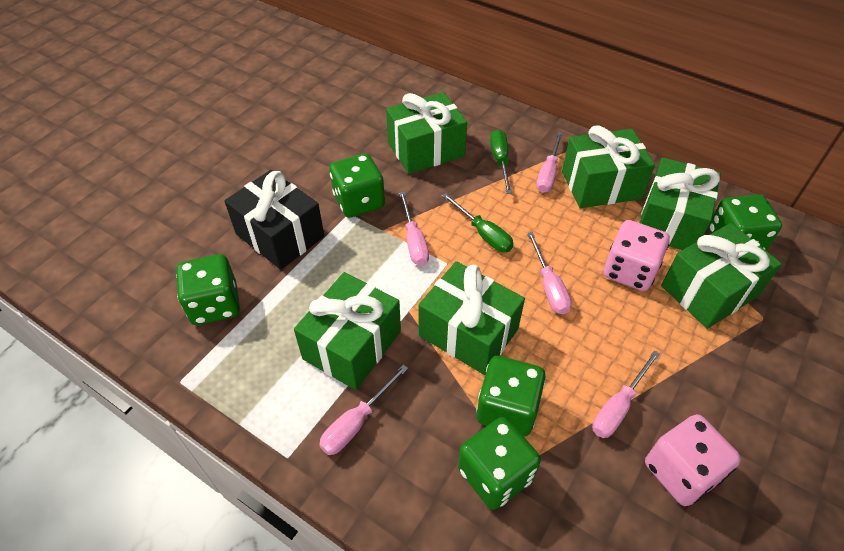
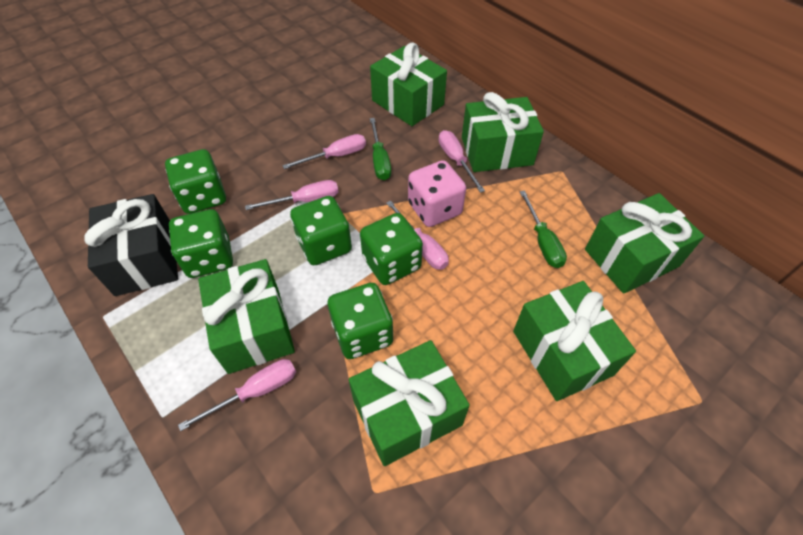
pink dice: 2 -> 1

